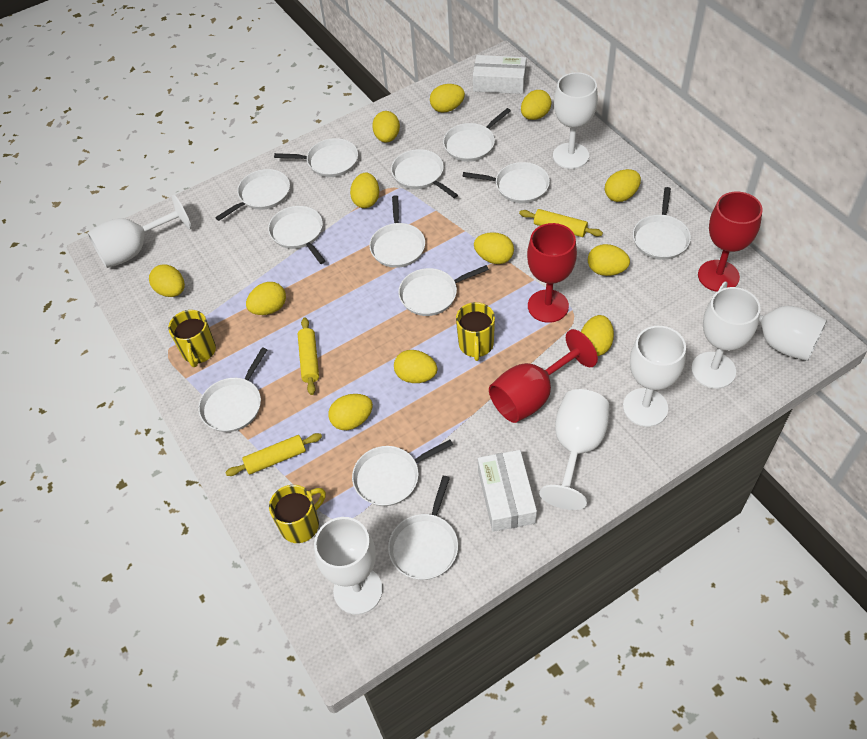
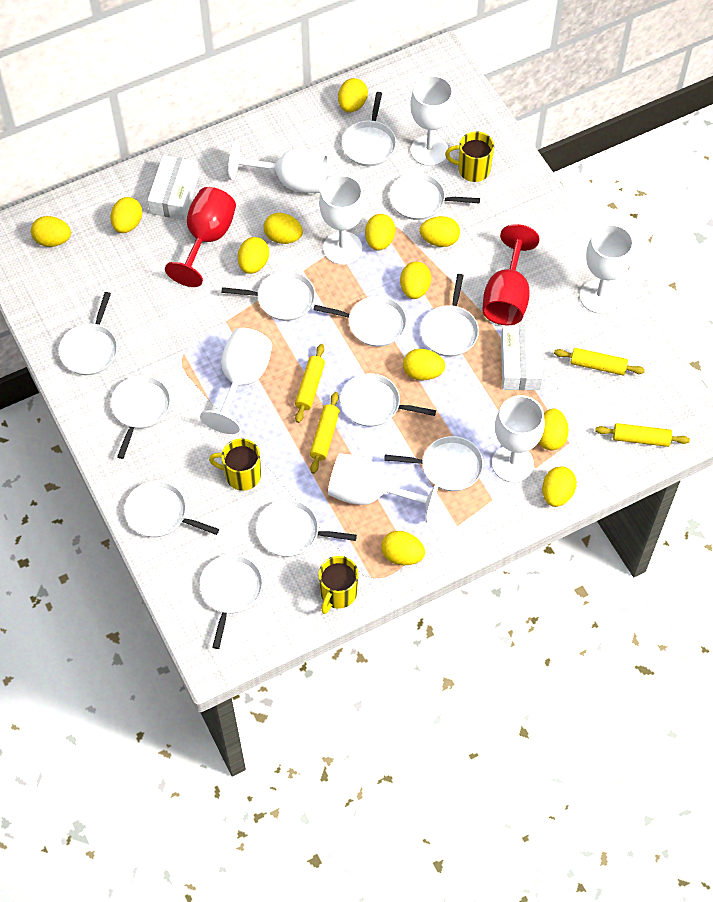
red goblet: 3 -> 2
yellow rolling pin: 3 -> 4

